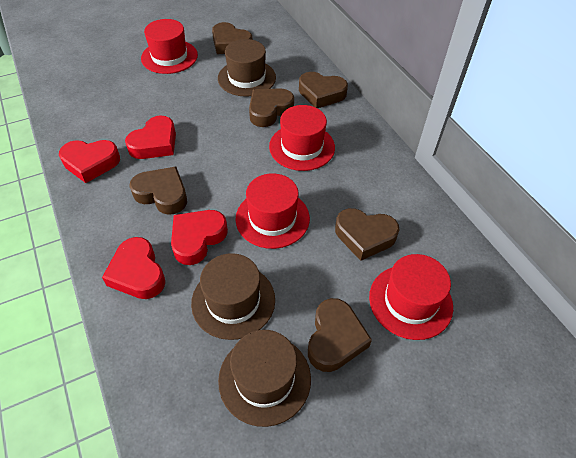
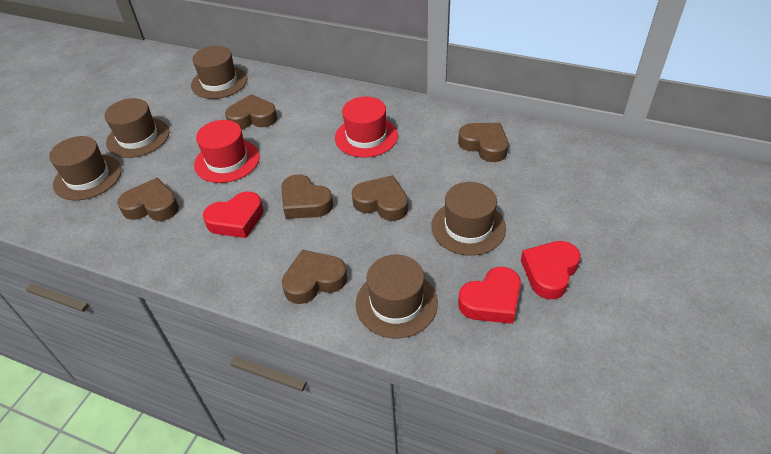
brown hat: 3 -> 5
red hat: 4 -> 2
red heart: 4 -> 3

